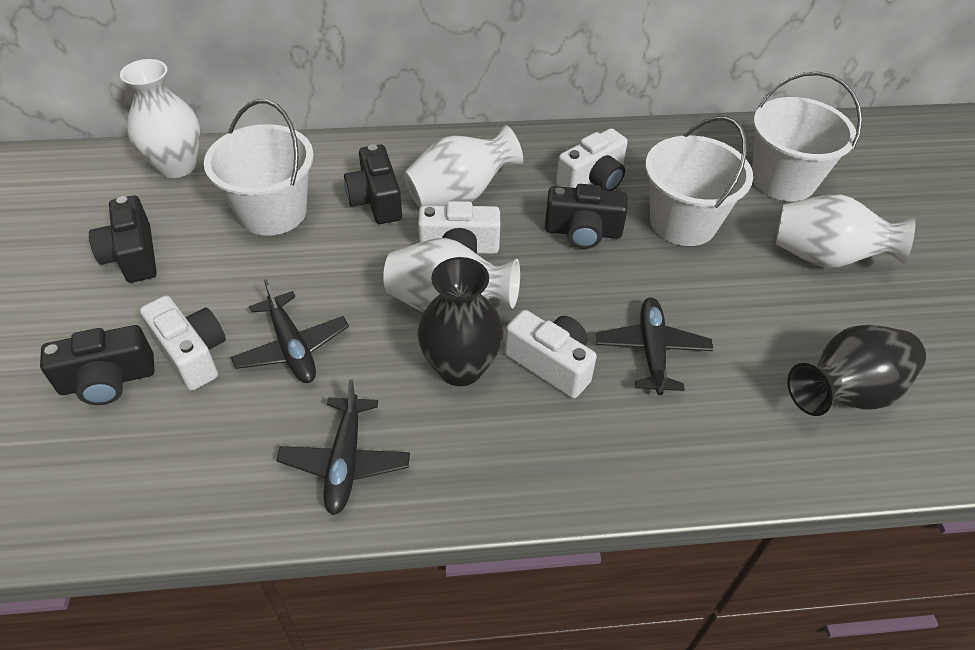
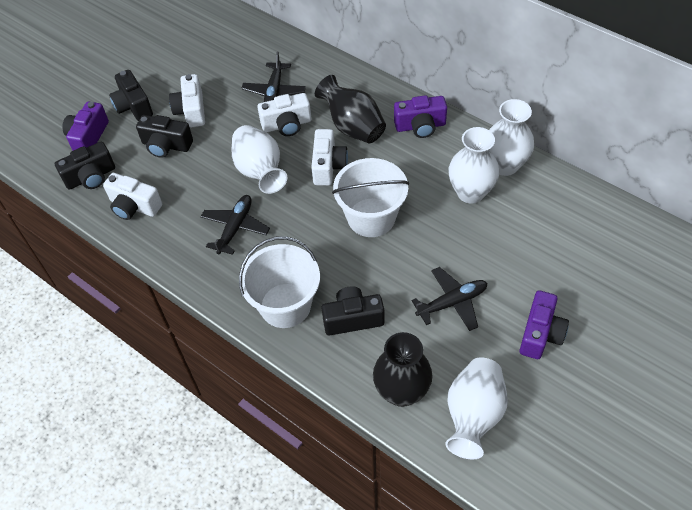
purple camera: 0 -> 3
white bucket: 3 -> 2

